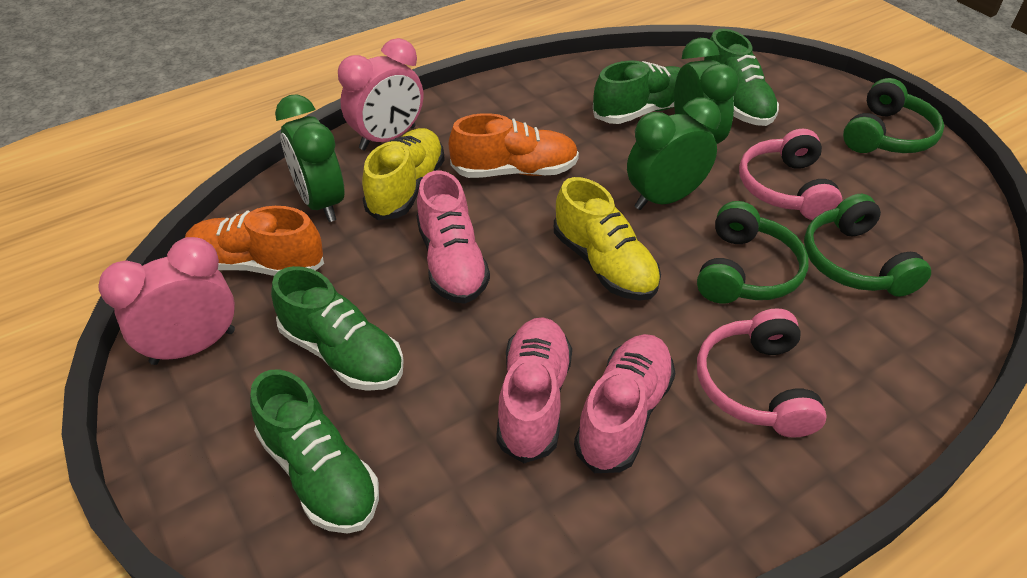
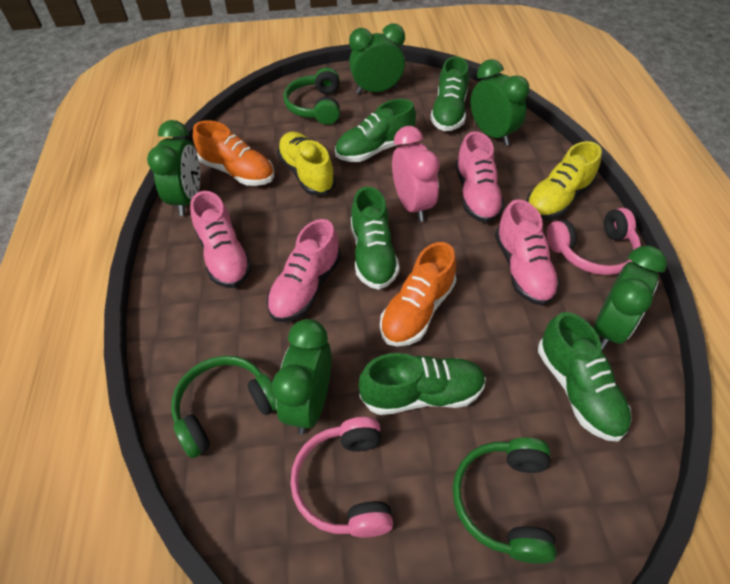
green clock: 3 -> 5
green shoe: 4 -> 5
pink clock: 2 -> 1
pink shoe: 3 -> 4

